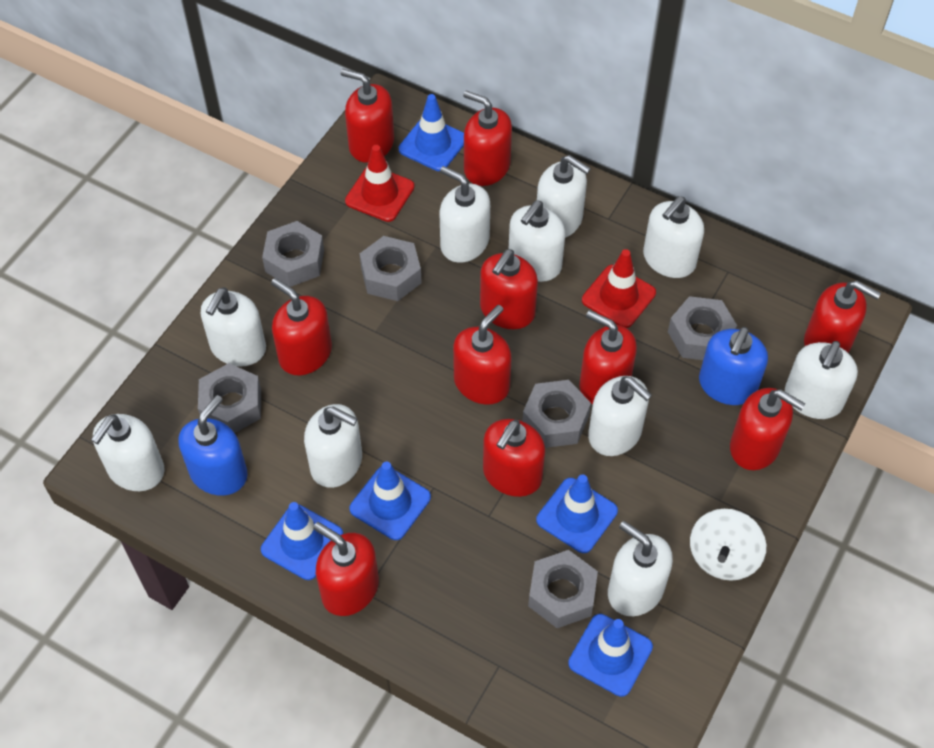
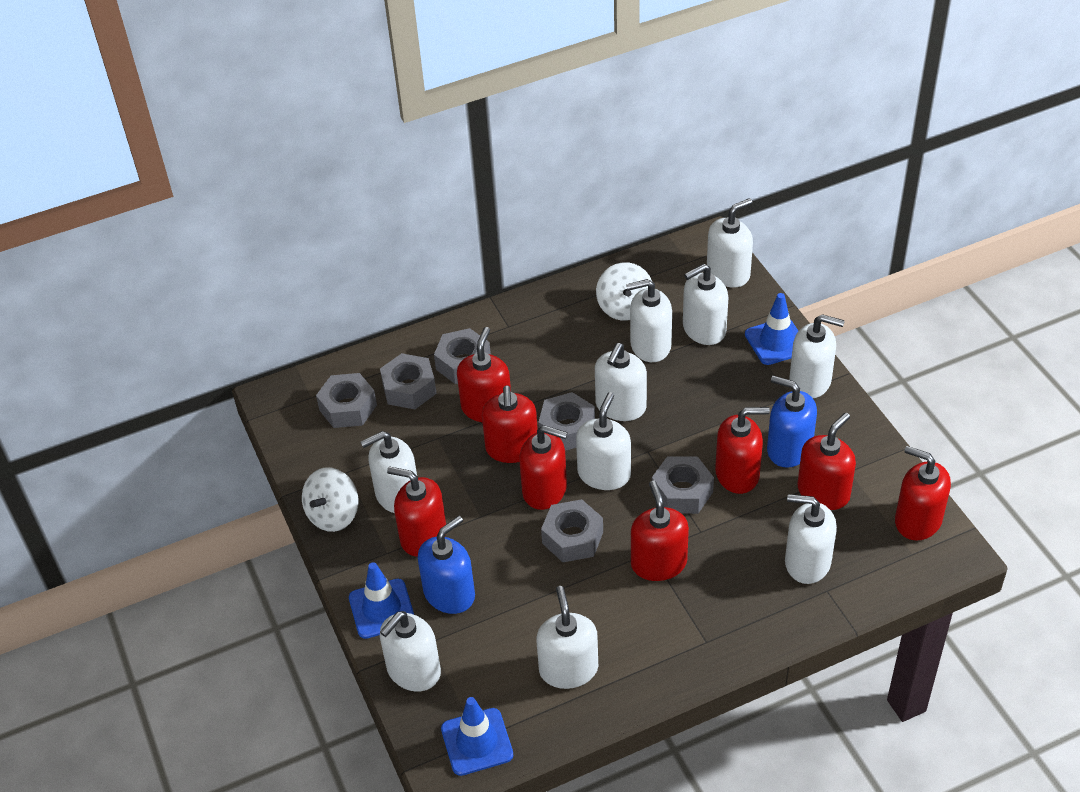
blue traffic cone: 5 -> 3
red soap dispenser: 10 -> 8
red traffic cone: 2 -> 0
white spinning top: 1 -> 2

